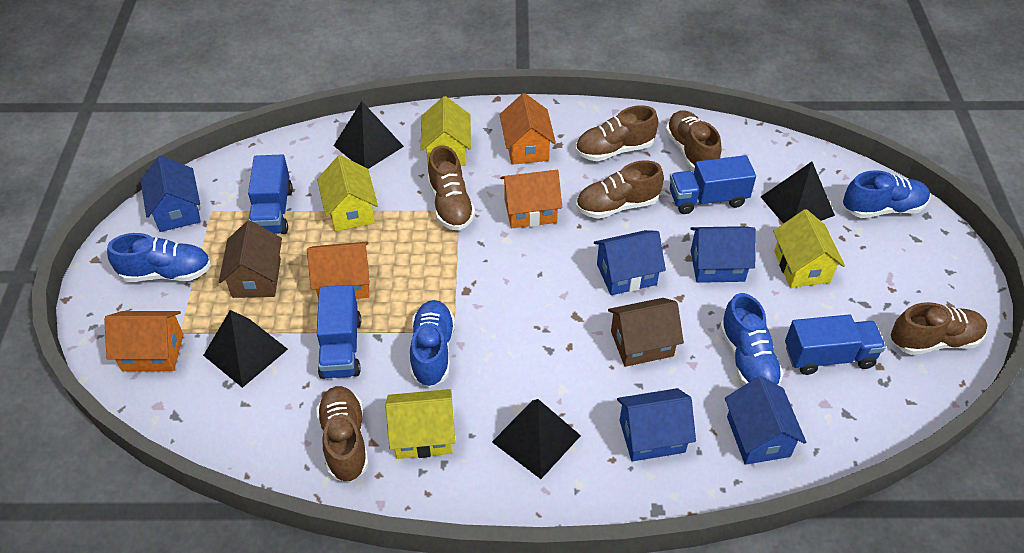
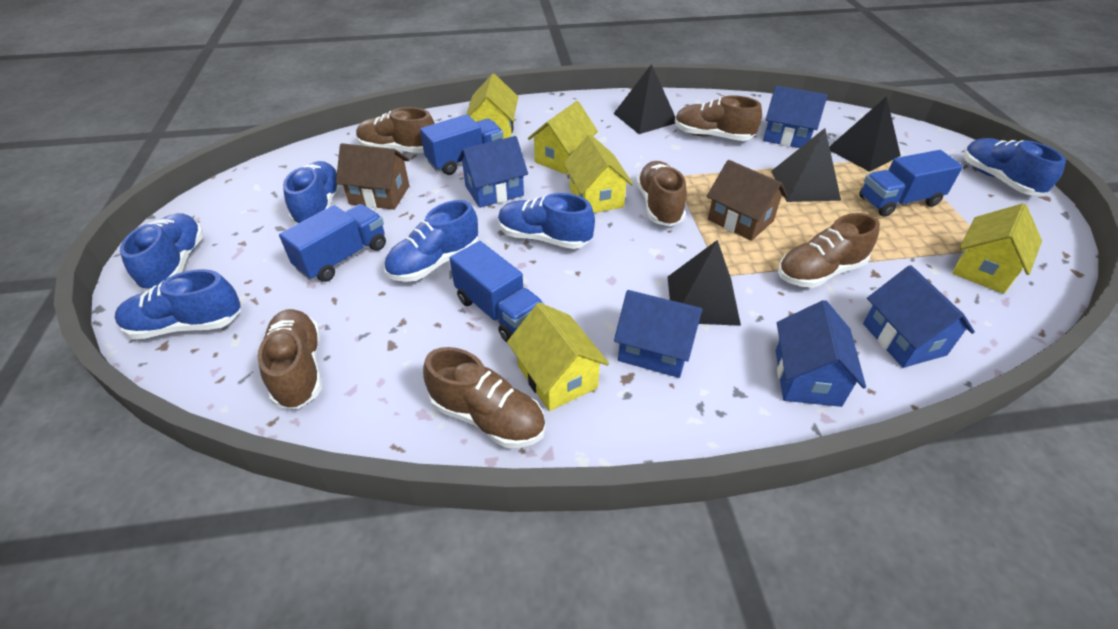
blue shoe: 4 -> 6
orange house: 4 -> 0
yellow house: 4 -> 5

